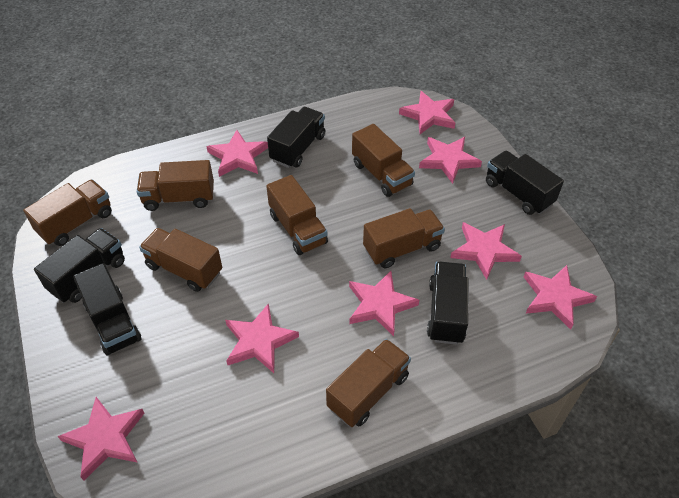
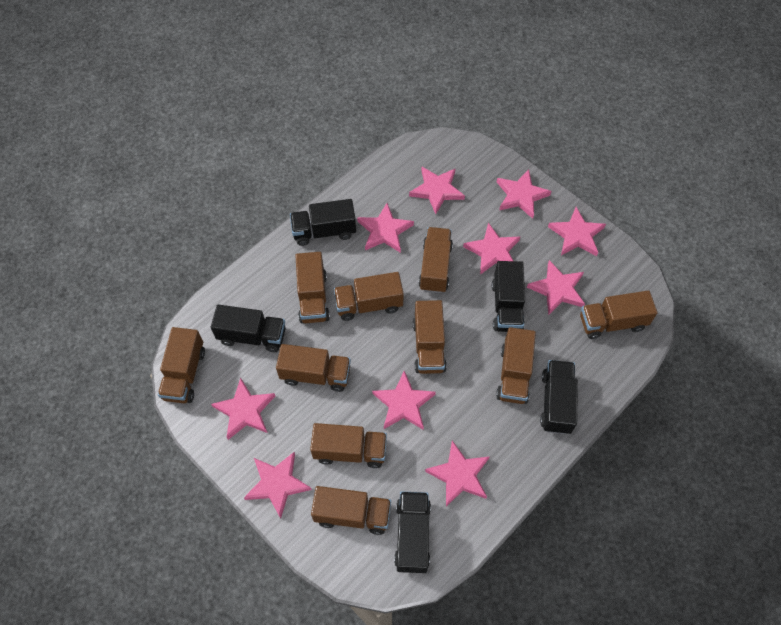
brown truck: 7 -> 10
pink star: 8 -> 10

